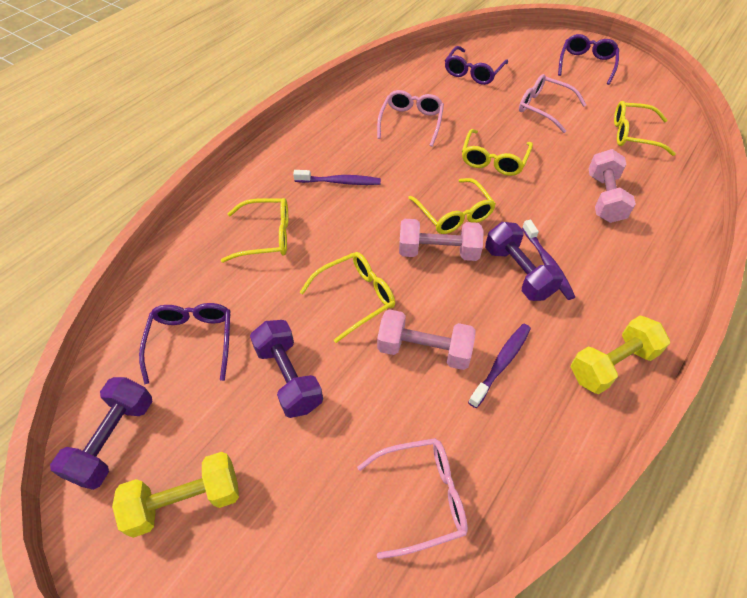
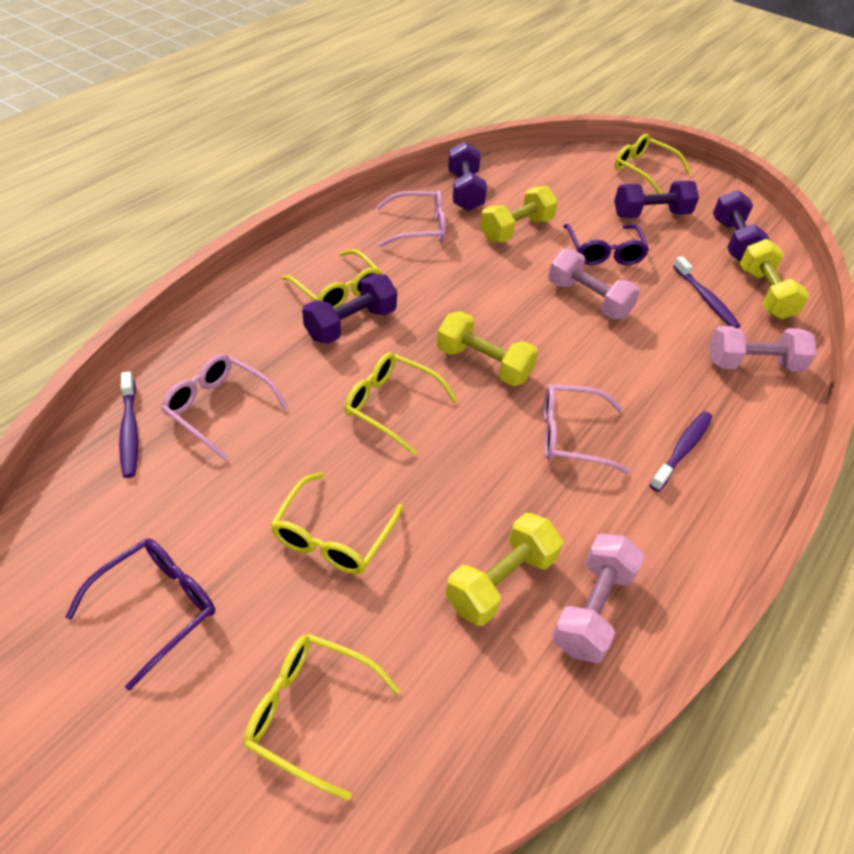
purple dumbbell: 3 -> 4
purple glasses: 3 -> 2
yellow dumbbell: 2 -> 4

